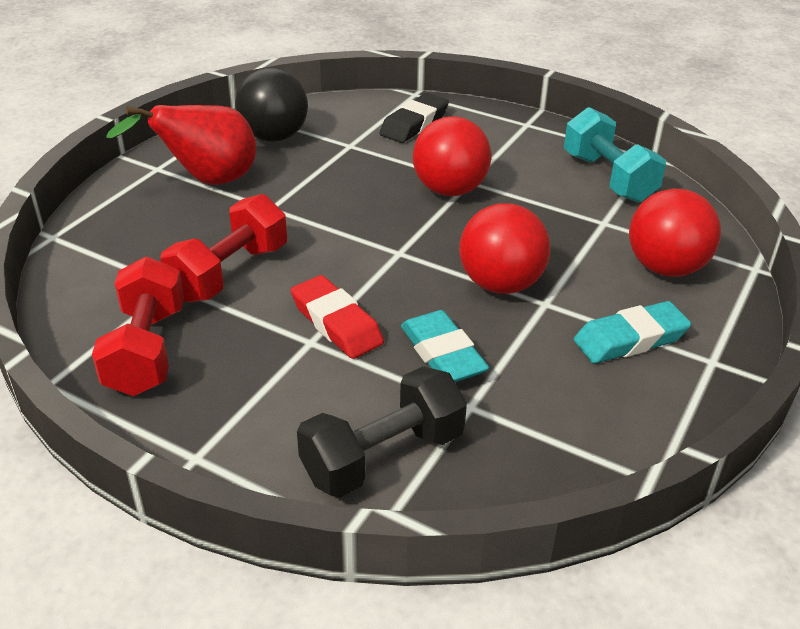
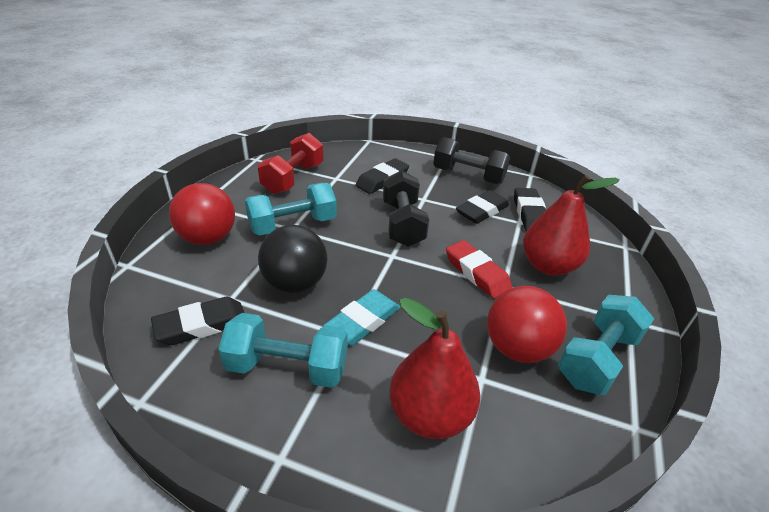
black dumbbell: 1 -> 2
black eraser: 1 -> 4
red ball: 3 -> 2
red dumbbell: 2 -> 1
red pear: 1 -> 2
turquoise dumbbell: 1 -> 3
turquoise eraser: 2 -> 1

